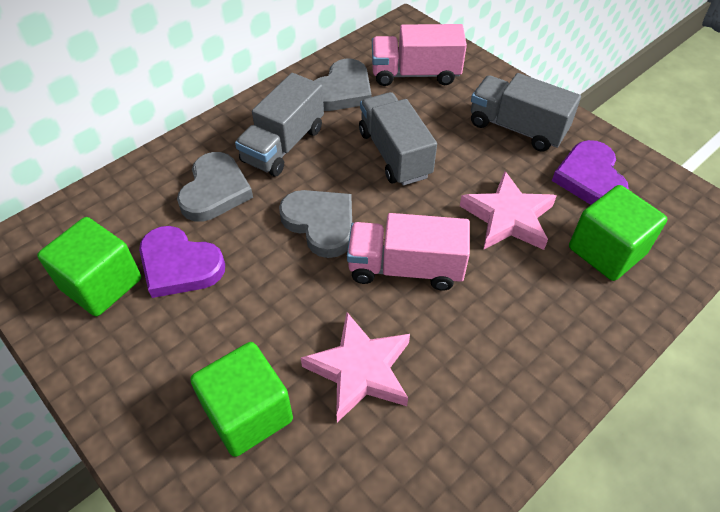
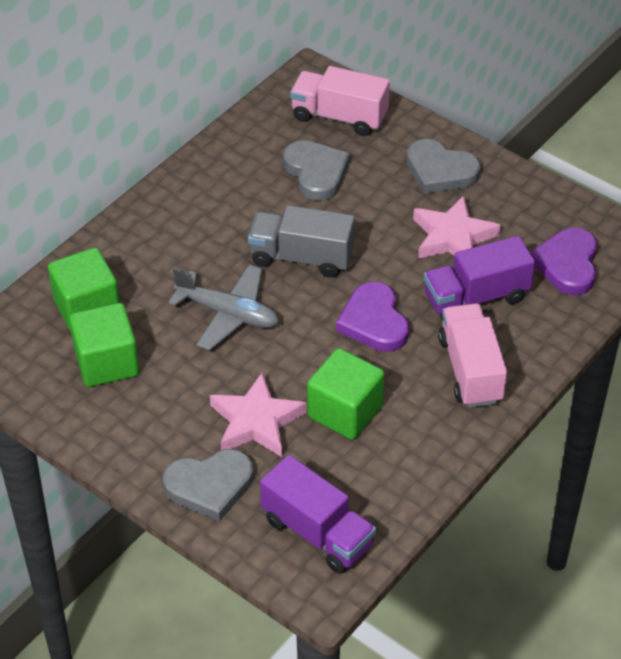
grey plane: 0 -> 1
grey truck: 3 -> 1
purple truck: 0 -> 2

